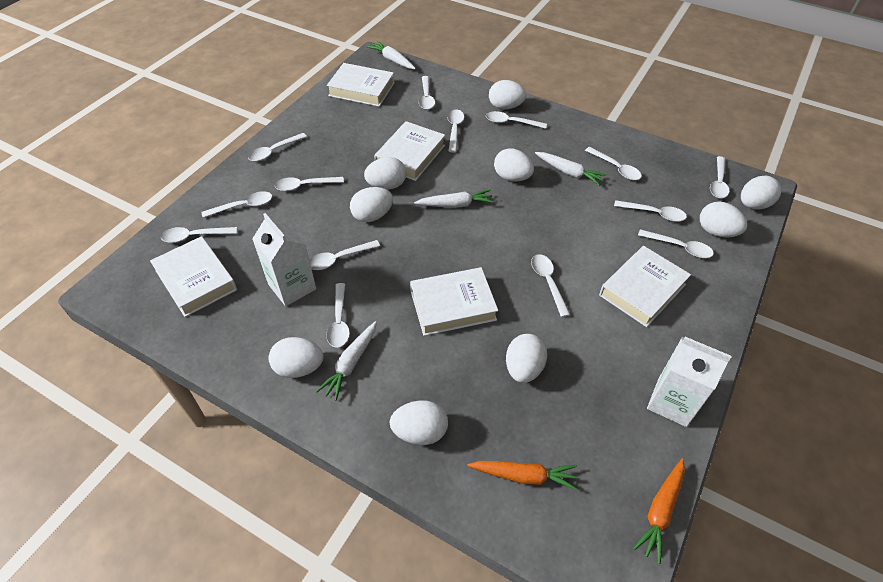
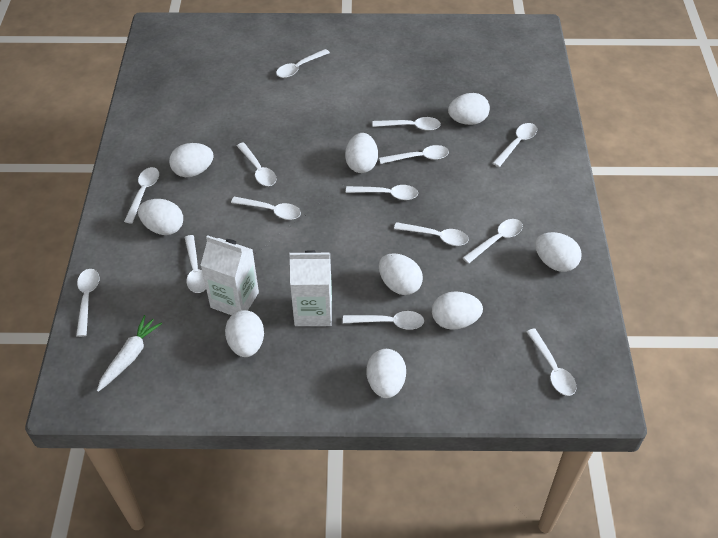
orange carrot: 2 -> 0
white book: 5 -> 0
white carrot: 4 -> 1

